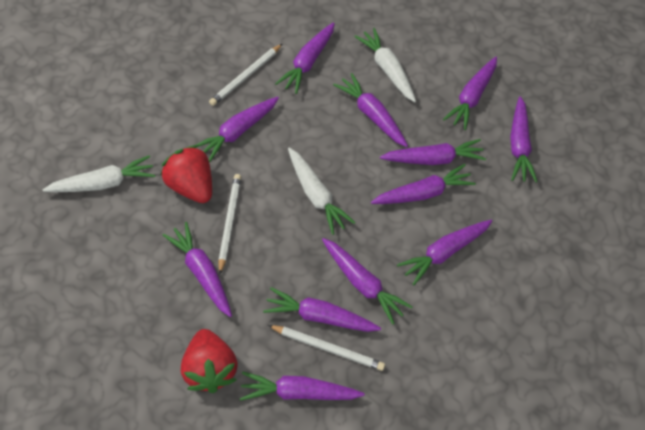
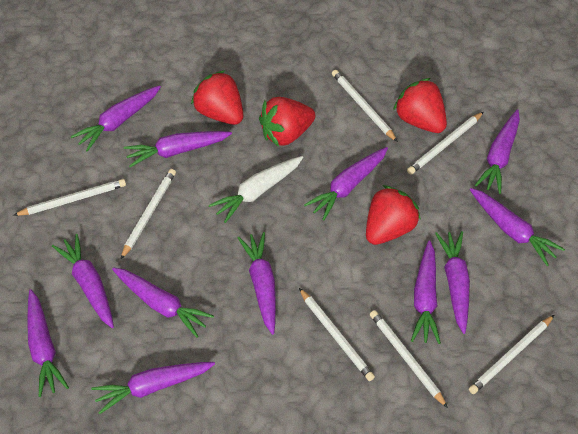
red strawberry: 2 -> 4
white carrot: 3 -> 1
white pencil: 3 -> 7

